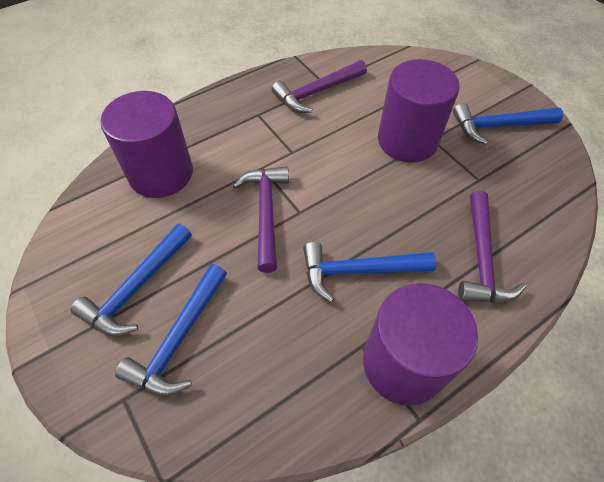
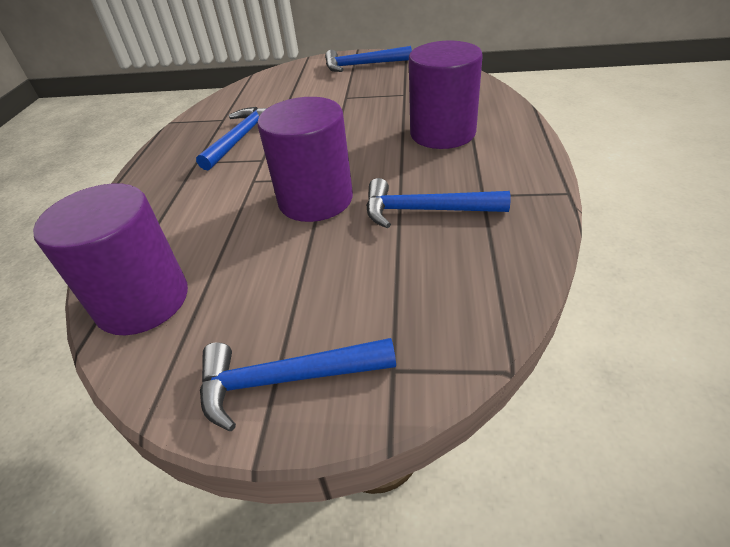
purple hammer: 3 -> 0

